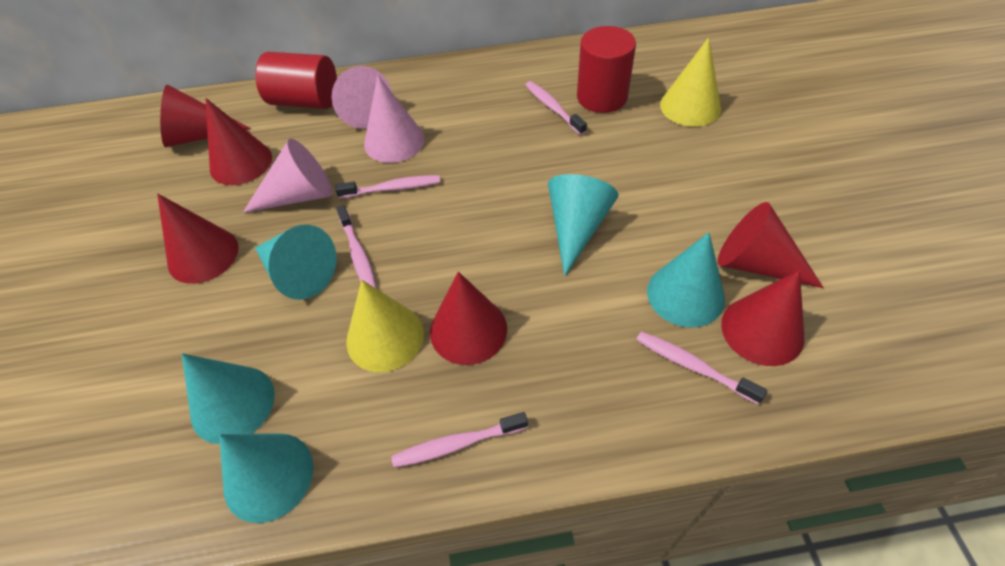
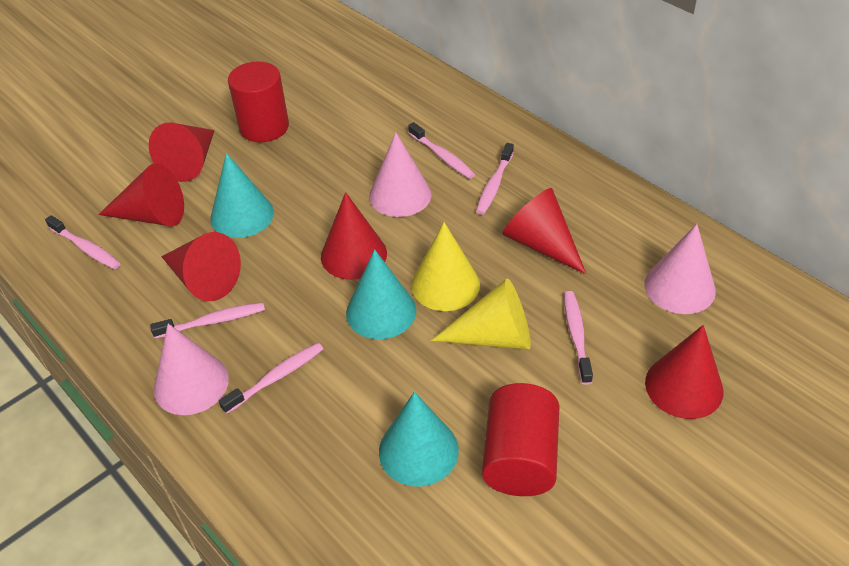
pink toothbrush: 5 -> 6
turquoise cone: 5 -> 3

